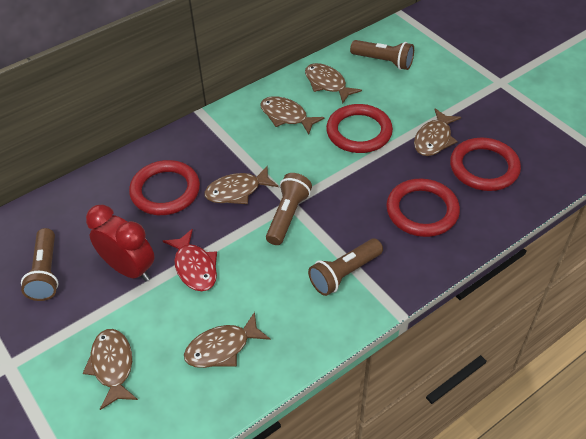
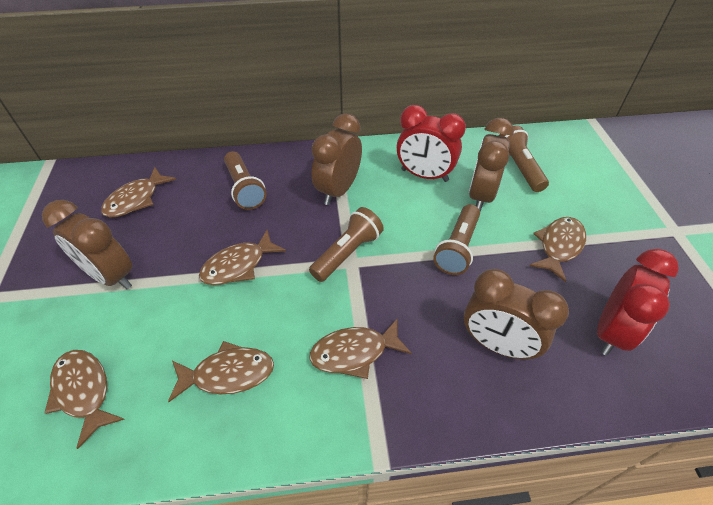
brown clock: 0 -> 4
red clock: 1 -> 2
red fish: 1 -> 0
red ring: 4 -> 0

